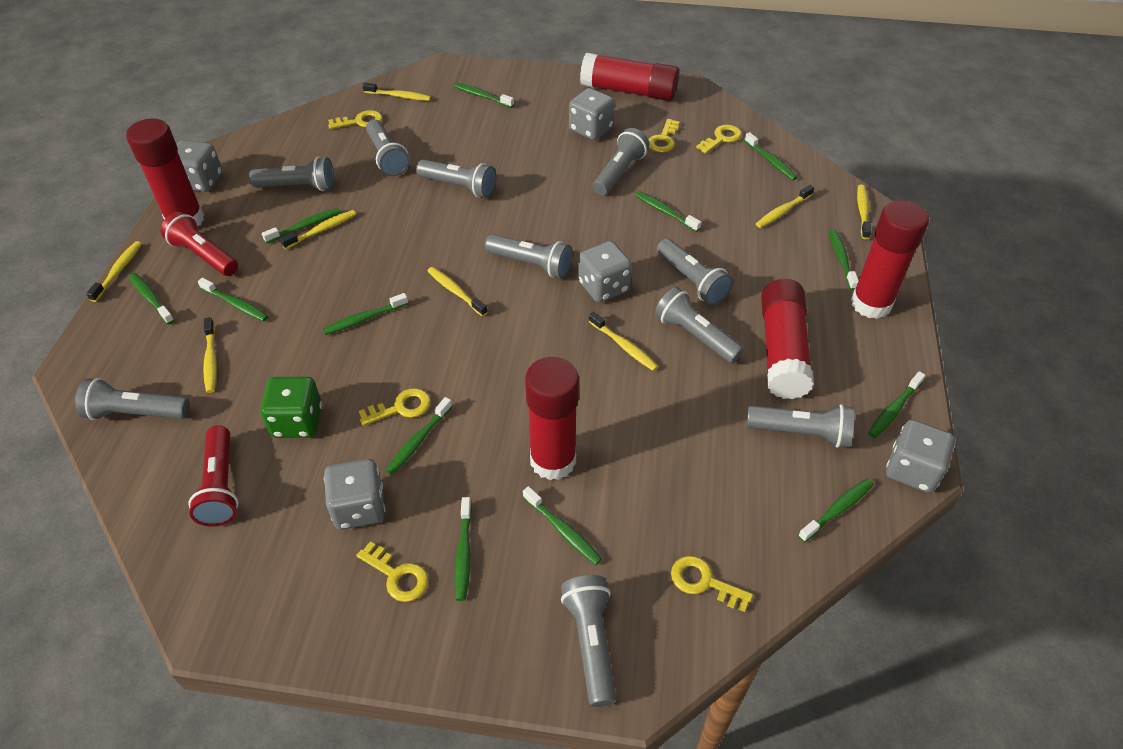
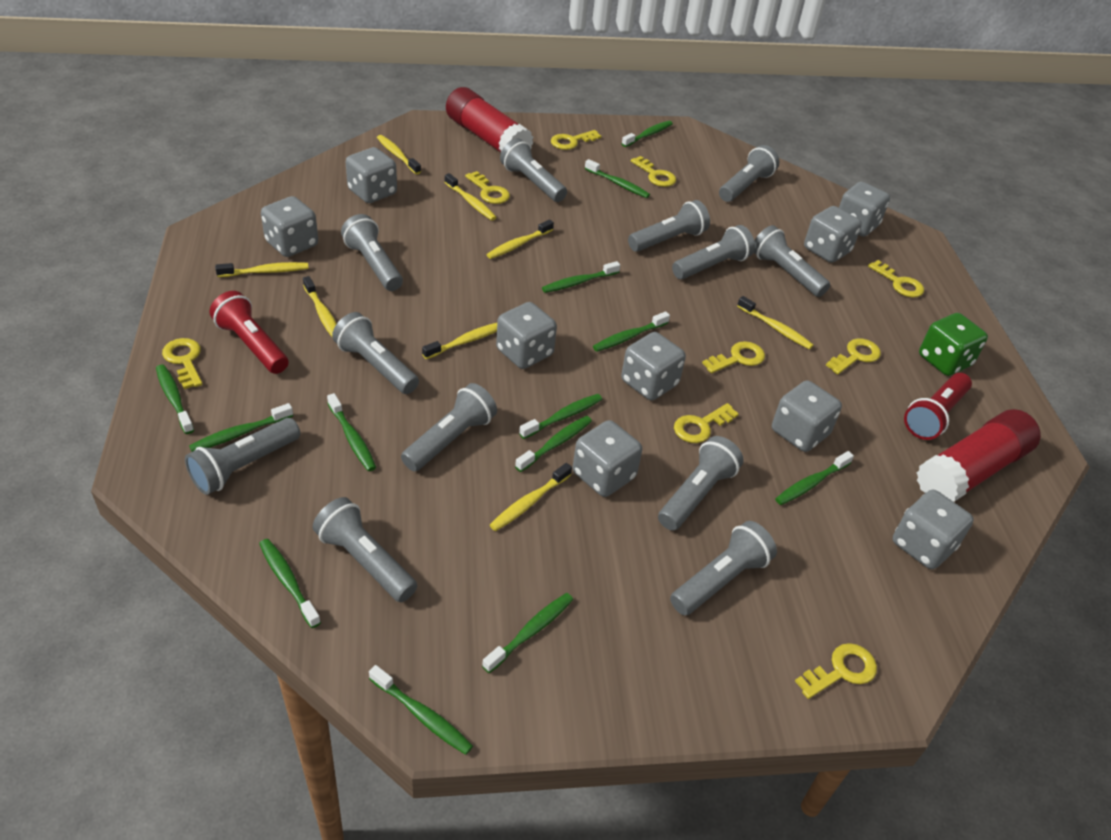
grey dice: 5 -> 9
grey flashlight: 10 -> 12
red glue stick: 5 -> 2
yellow key: 6 -> 9

